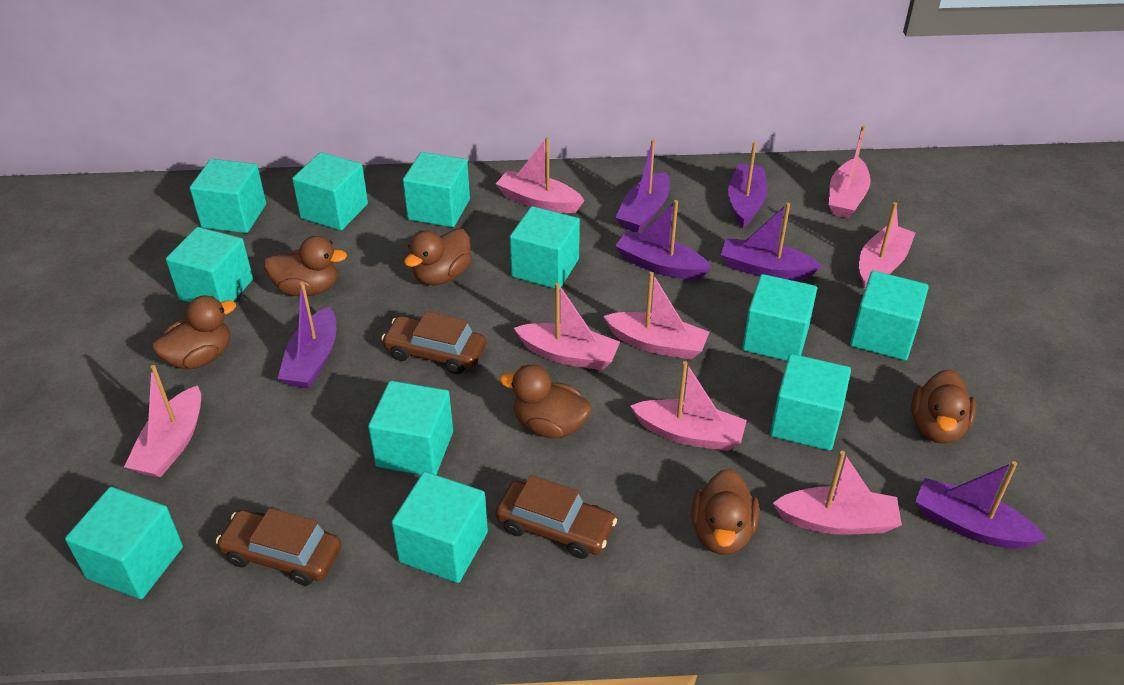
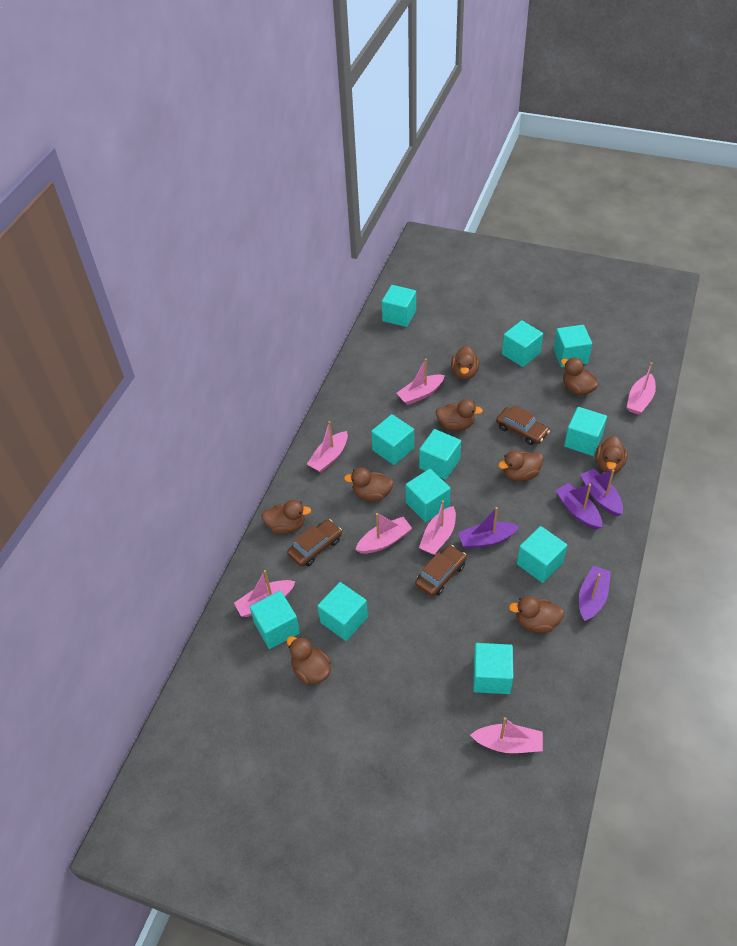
brown duck: 6 -> 9
pink boat: 8 -> 7
purple boat: 6 -> 4

